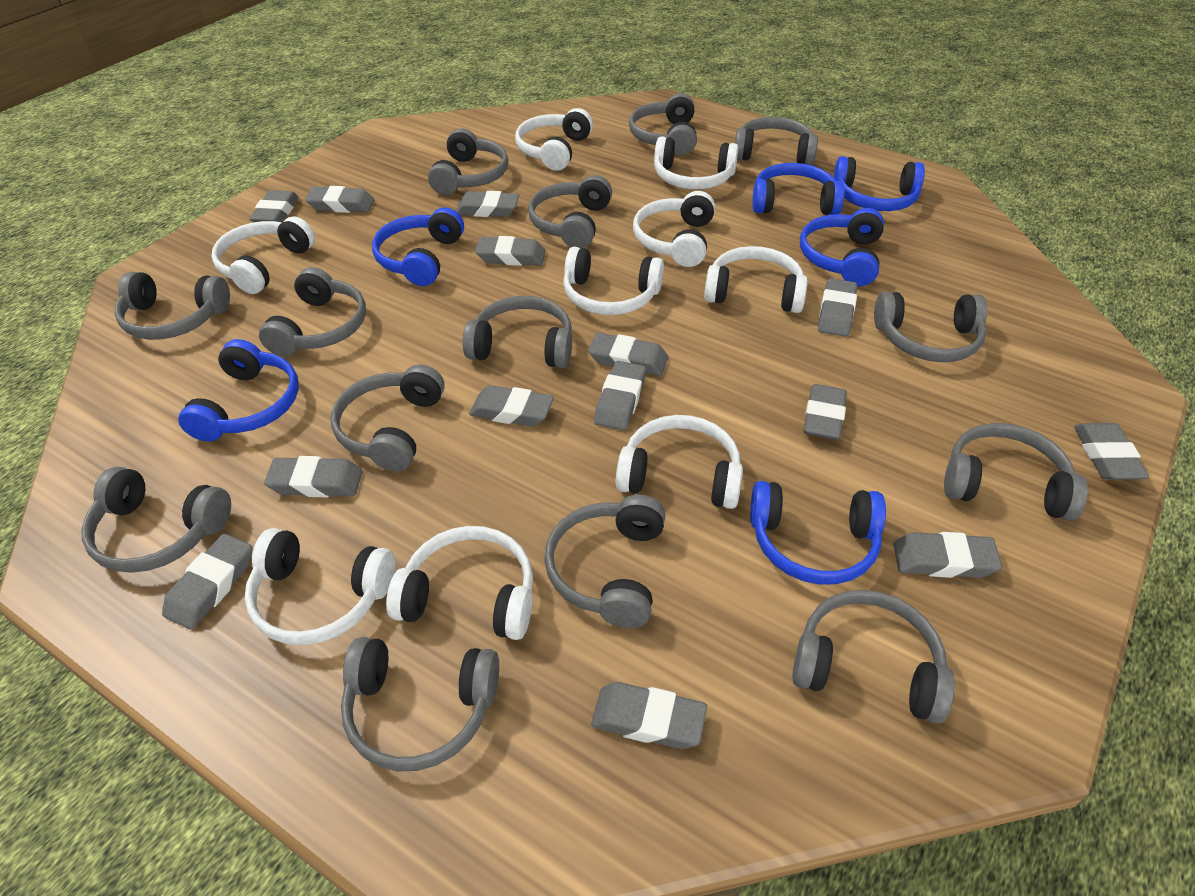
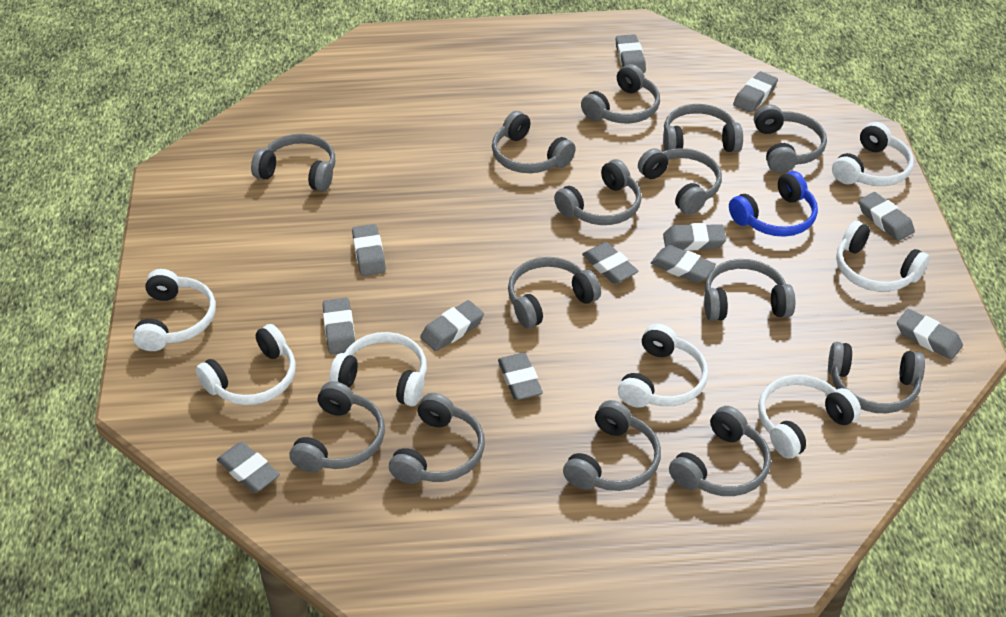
blue headphones: 6 -> 1
grey eraser: 14 -> 12
white headphones: 9 -> 7

